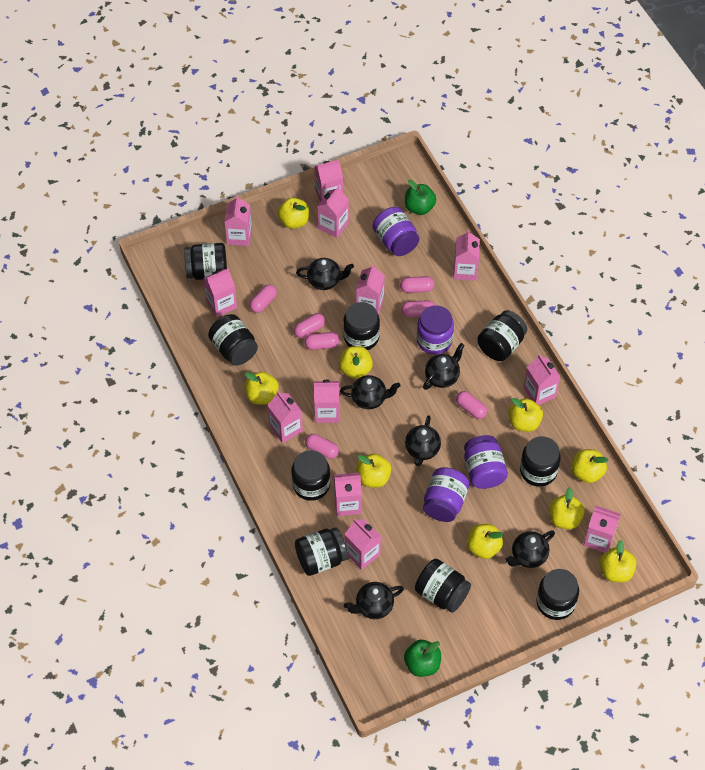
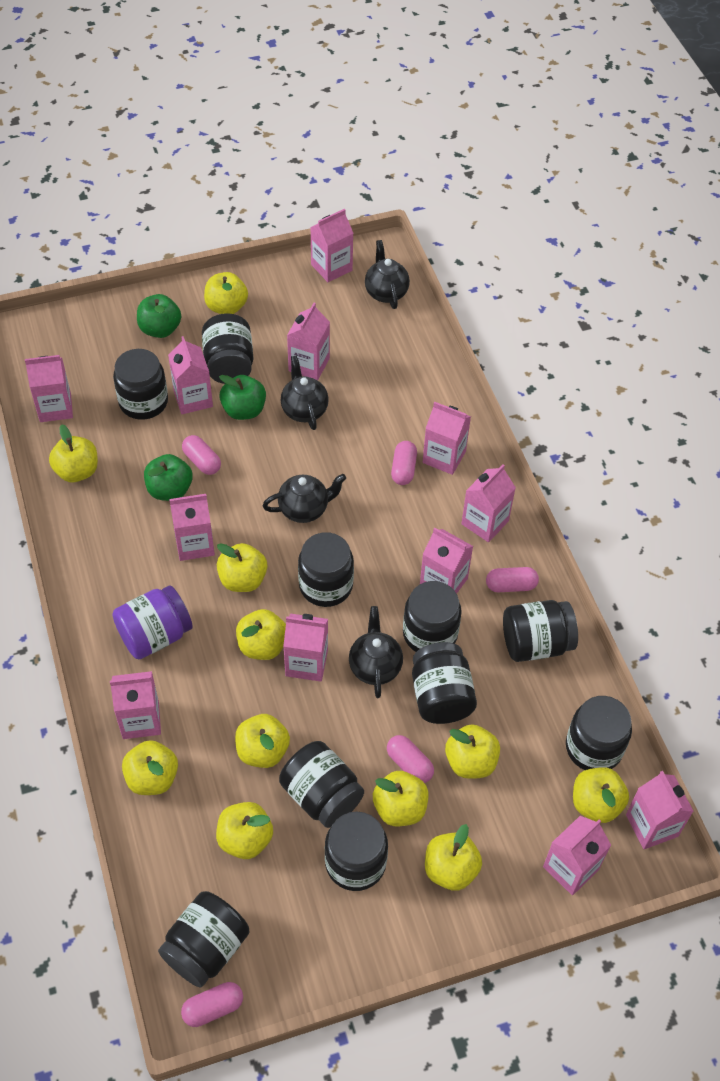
black jar: 9 -> 10
black teapot: 6 -> 4
green apple: 2 -> 3
pink capsule: 7 -> 5
purple jar: 4 -> 1
yellow apple: 9 -> 11

